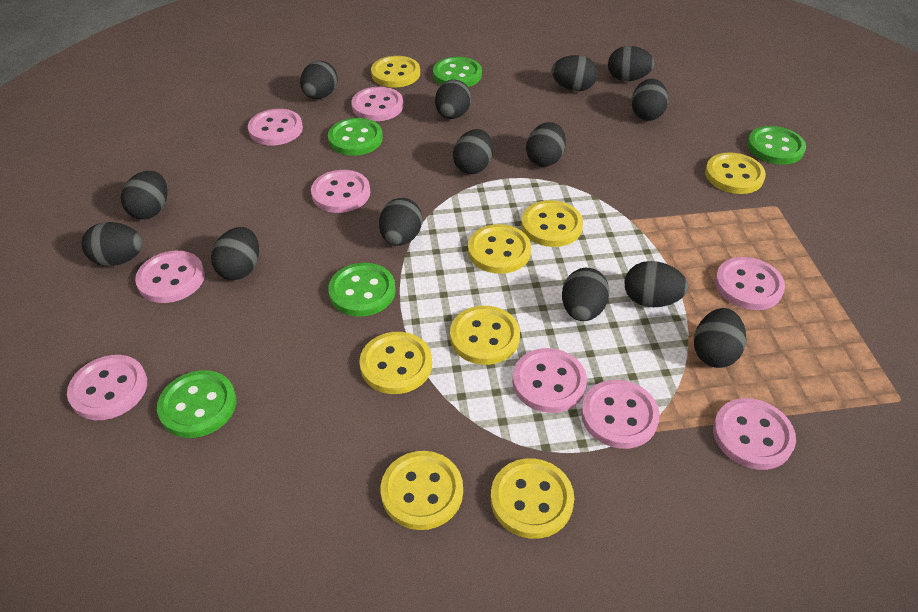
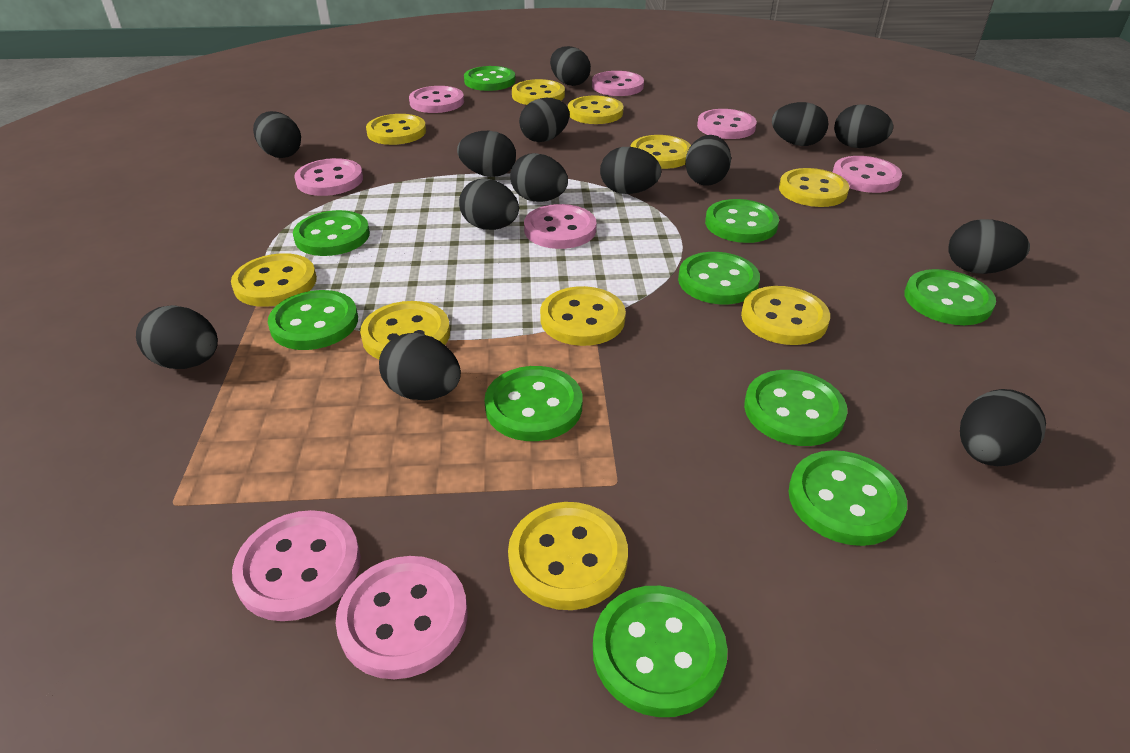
green button: 5 -> 10
pink button: 9 -> 8
yellow button: 8 -> 10

